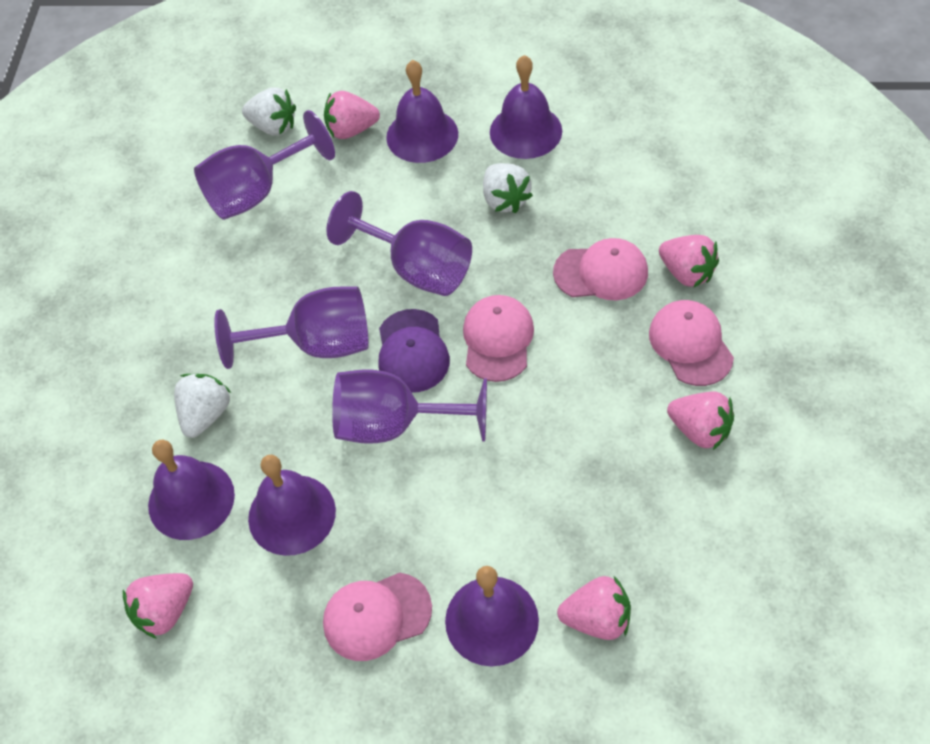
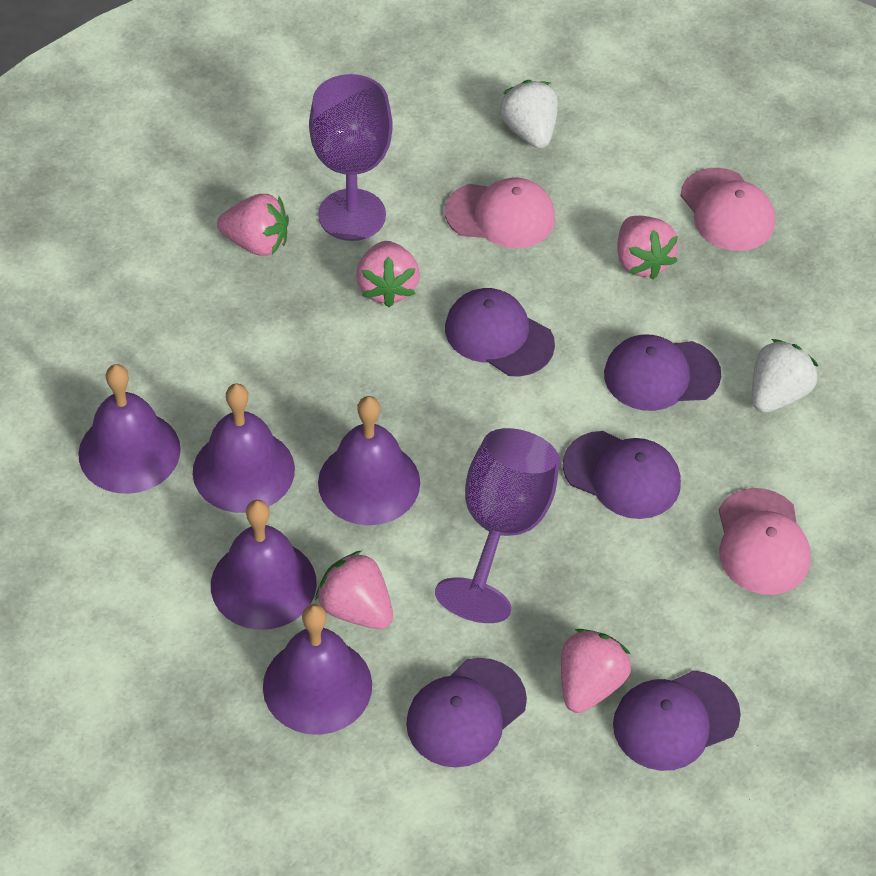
pink cap: 4 -> 3
purple cap: 1 -> 5
purple goblet: 4 -> 2
white strawberry: 3 -> 2

